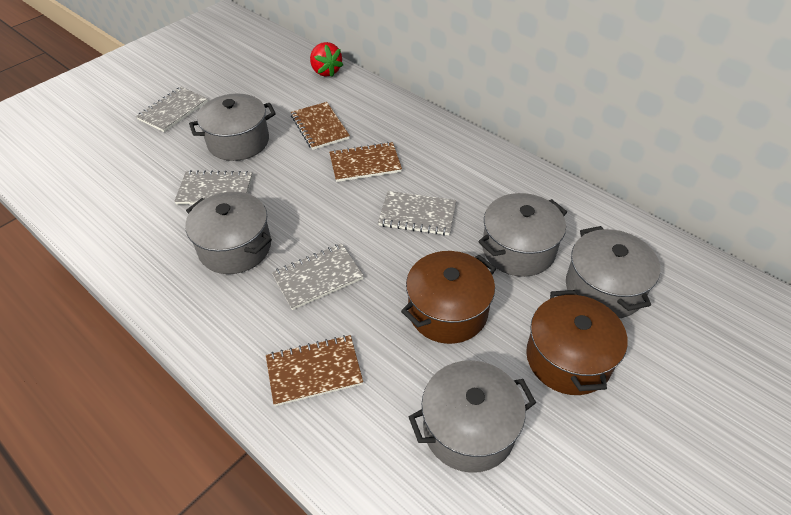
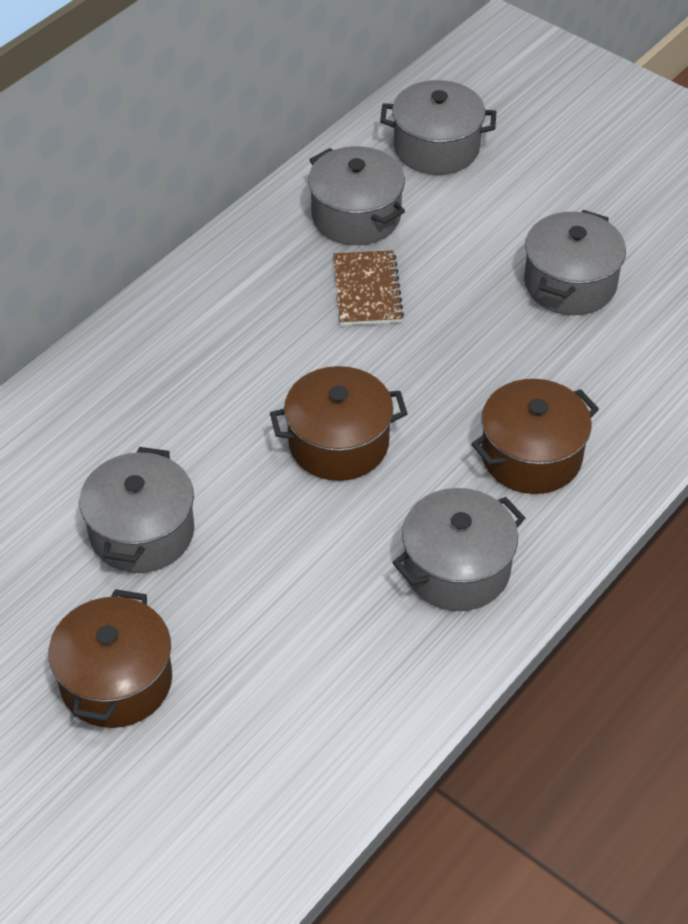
brown notebook: 3 -> 1
brown pot: 2 -> 3
grey notebook: 4 -> 0
red strawberry: 1 -> 0

